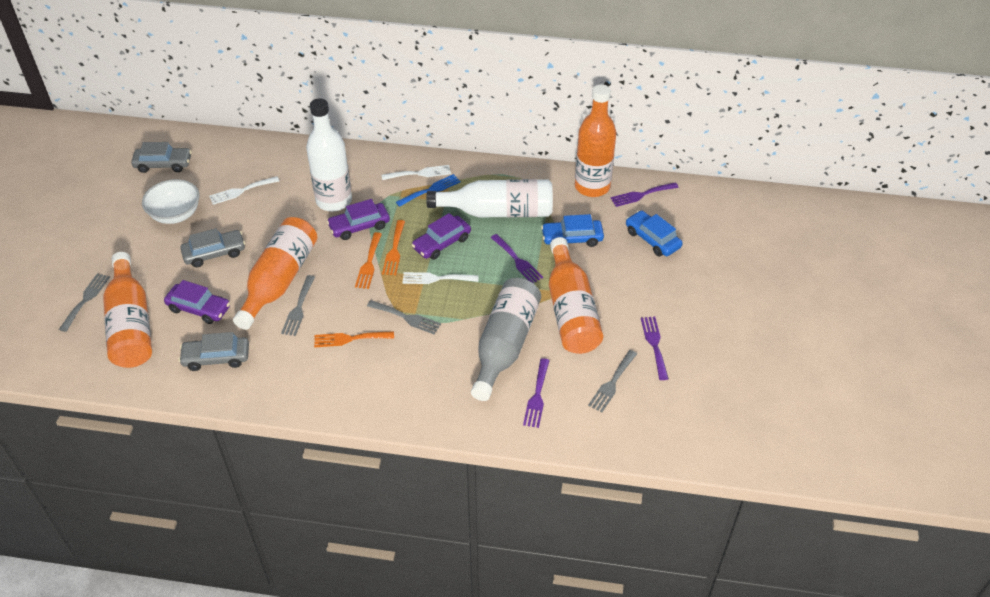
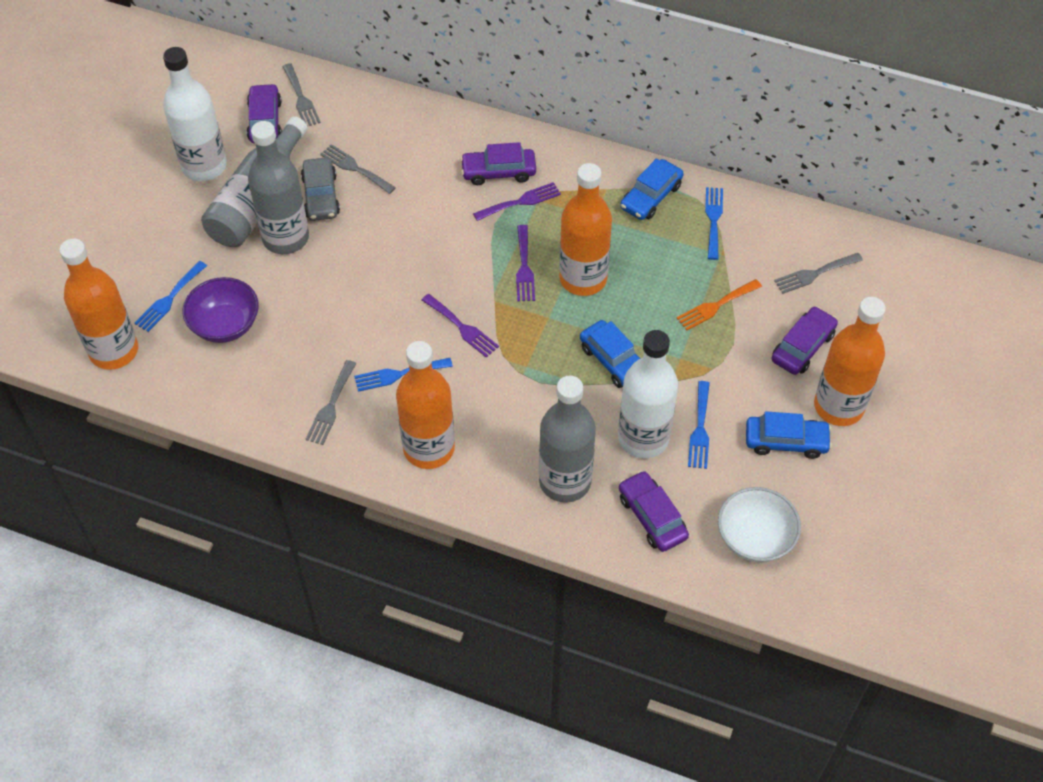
blue car: 2 -> 3
blue fork: 1 -> 4
grey bottle: 1 -> 3
grey car: 3 -> 1
orange fork: 3 -> 1
purple bowl: 0 -> 1
purple car: 3 -> 4
purple fork: 4 -> 3
white fork: 3 -> 0

